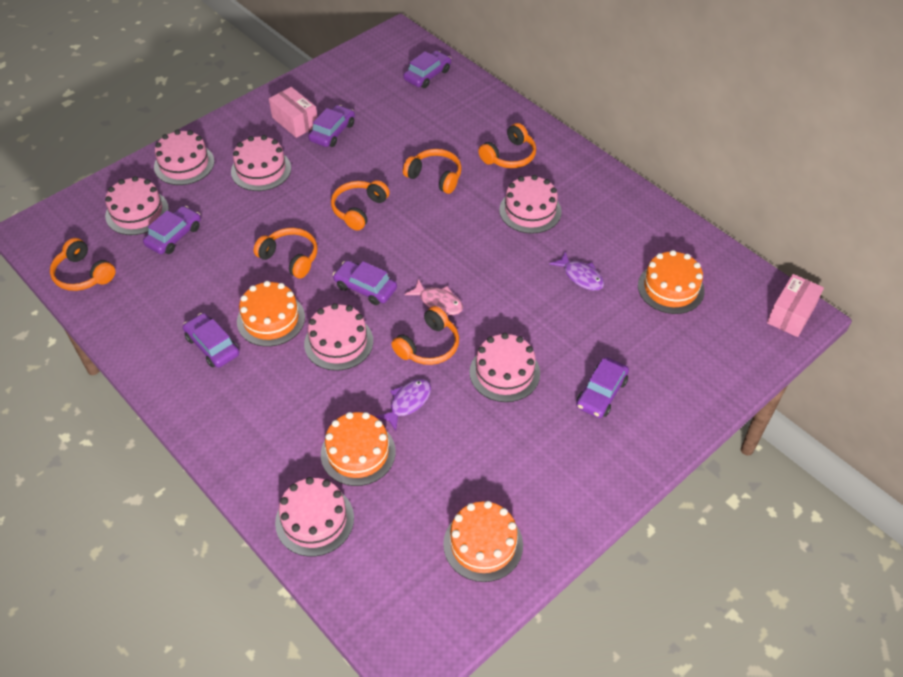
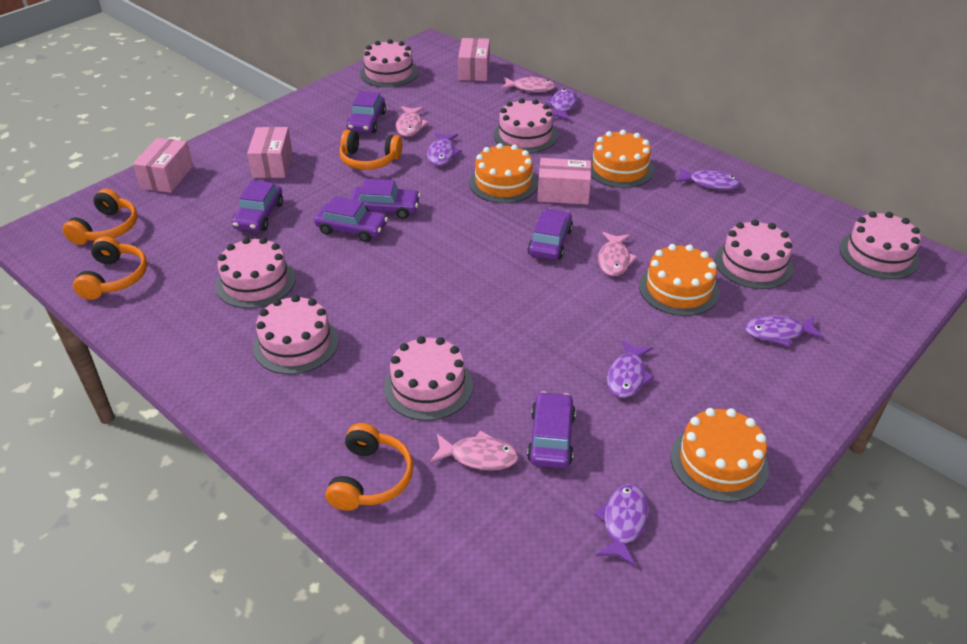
orange headphones: 6 -> 4
pink box: 2 -> 4
pink fish: 1 -> 4
purple fish: 2 -> 6

